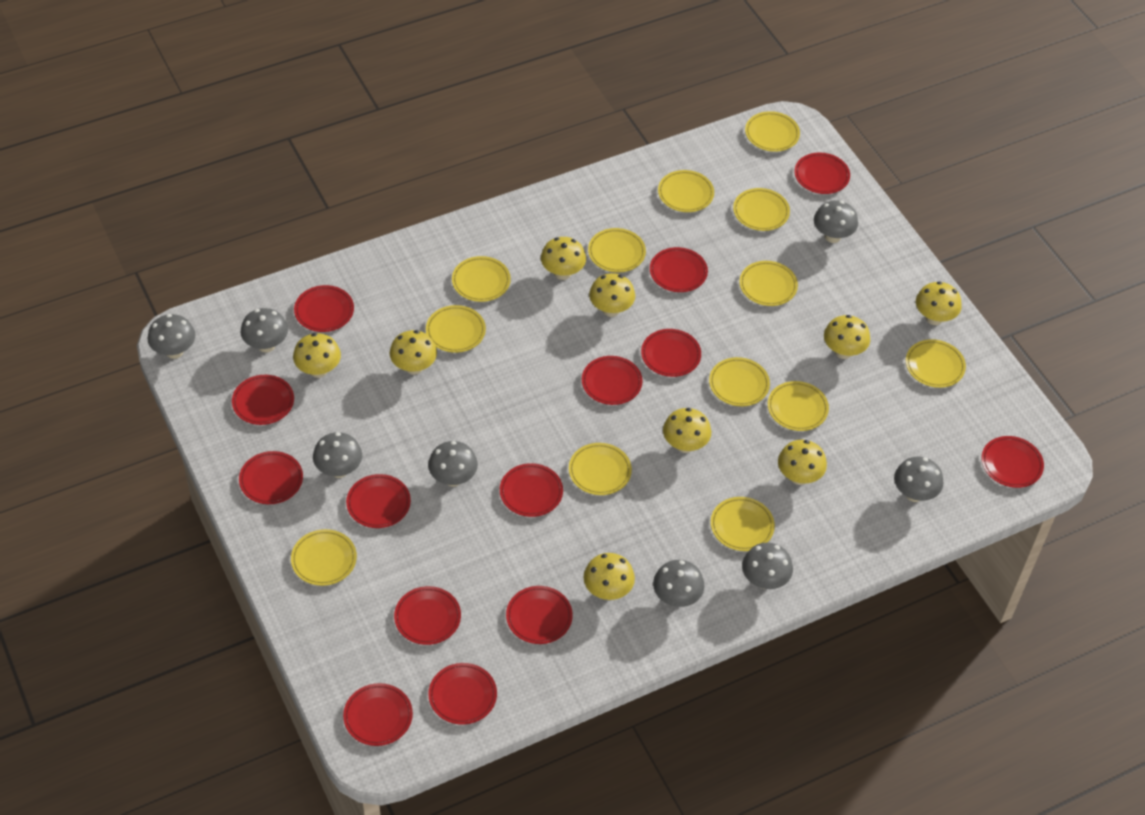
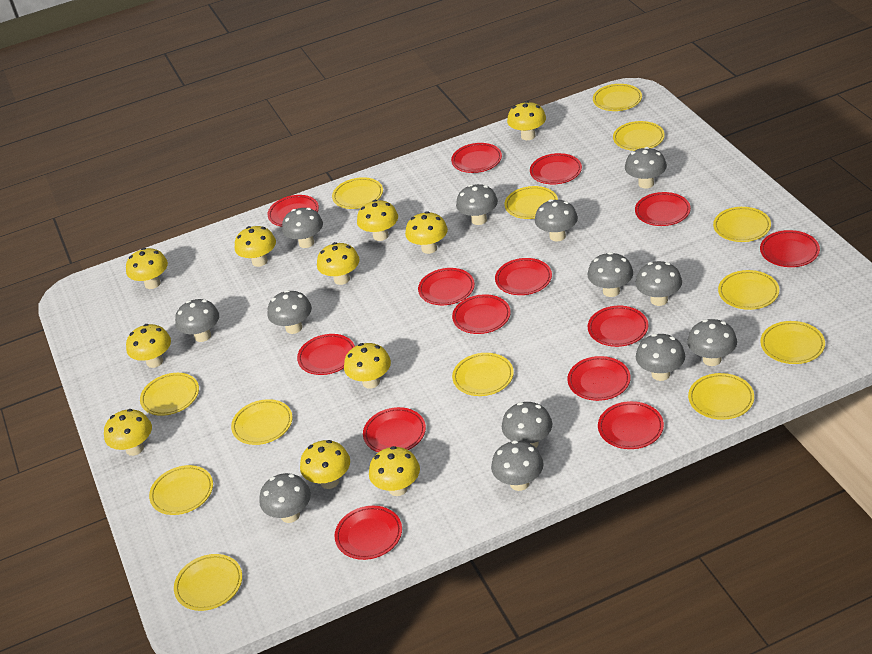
grey mushroom: 8 -> 13
yellow mushroom: 9 -> 11

